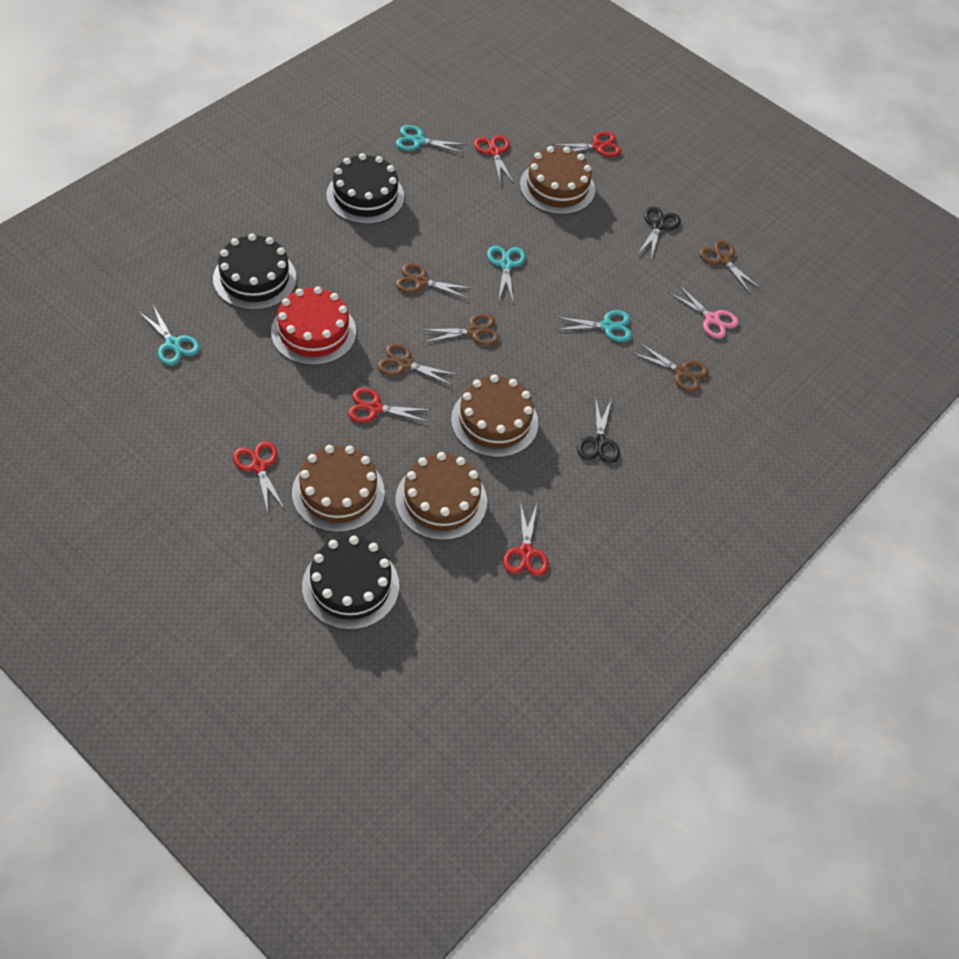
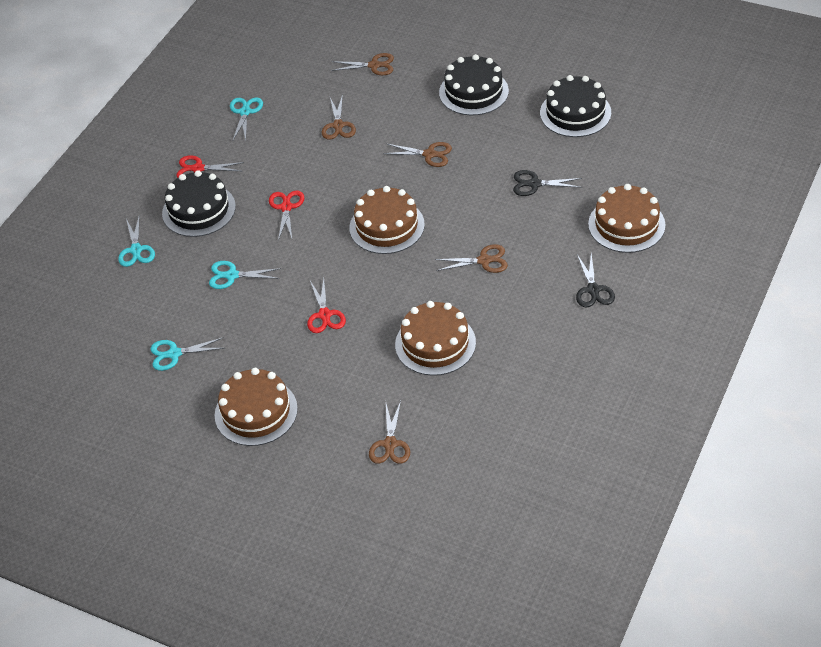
pink scissors: 1 -> 0
red cake: 1 -> 0
red scissors: 5 -> 3

